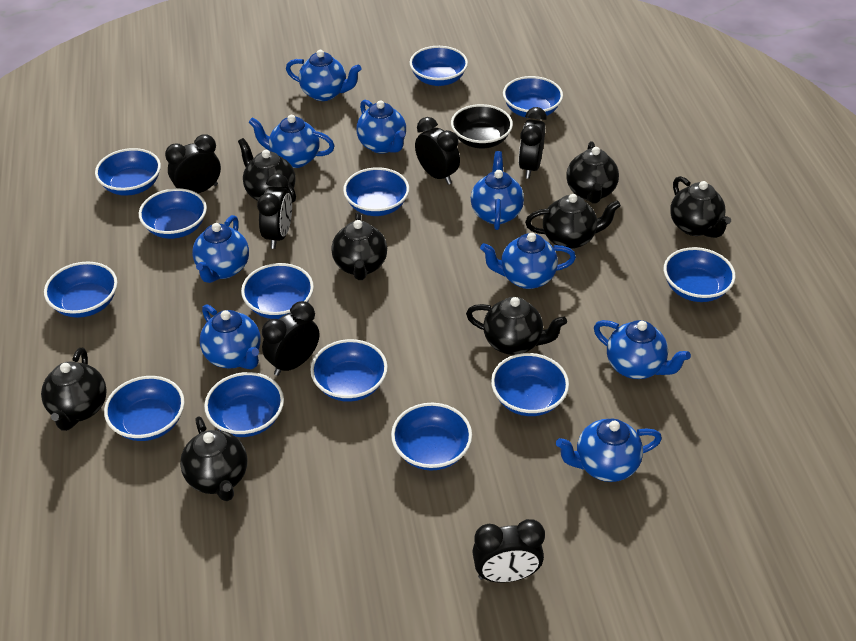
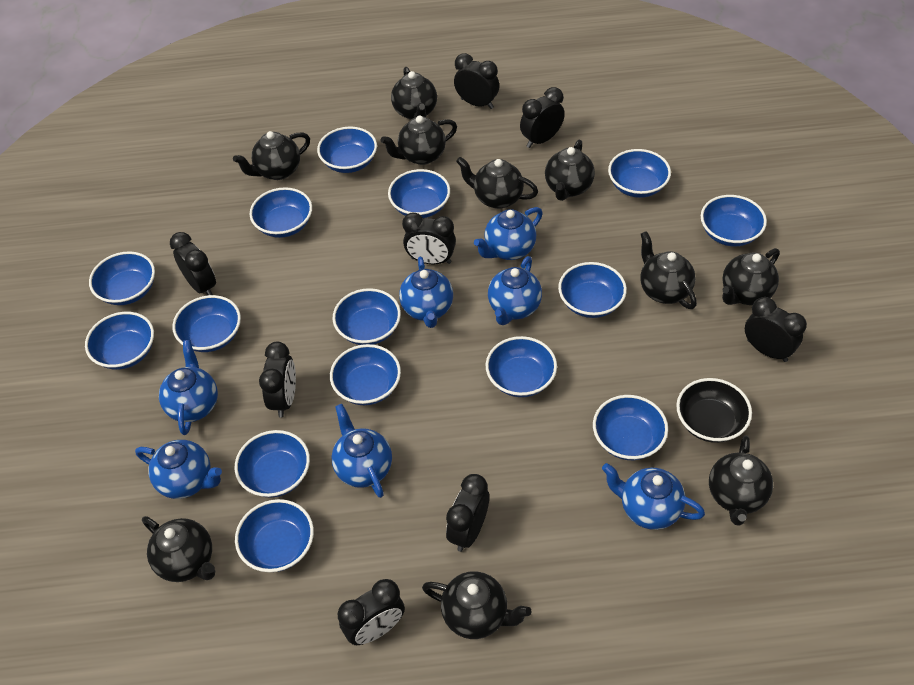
black clock: 6 -> 8
black teapot: 8 -> 10
blue bowl: 13 -> 15
blue teapot: 9 -> 7

